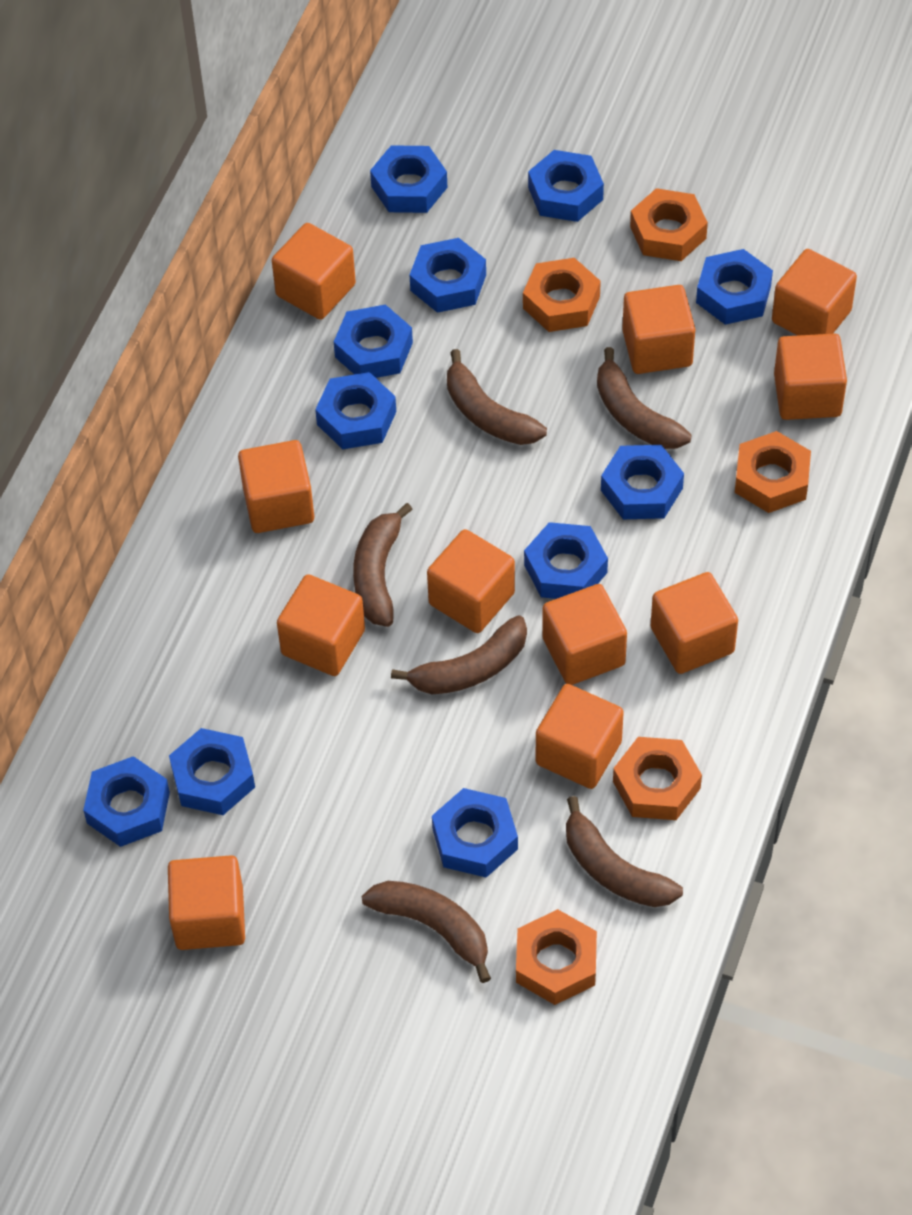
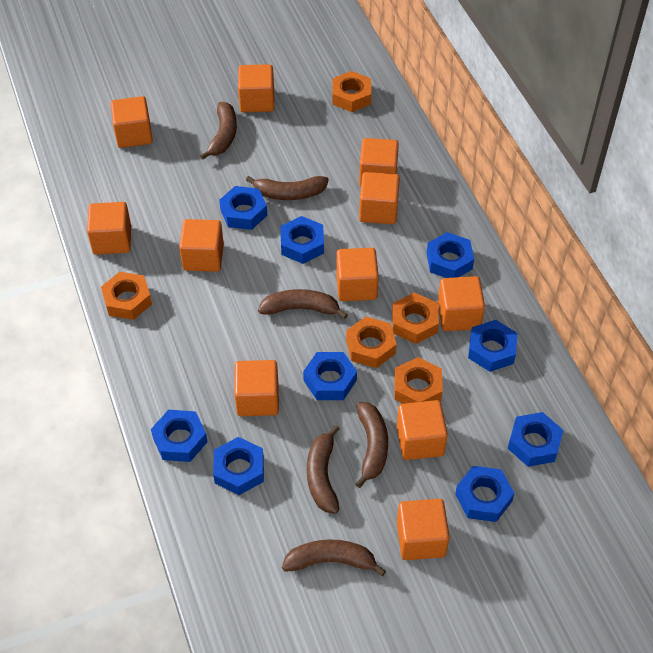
blue nut: 11 -> 9

